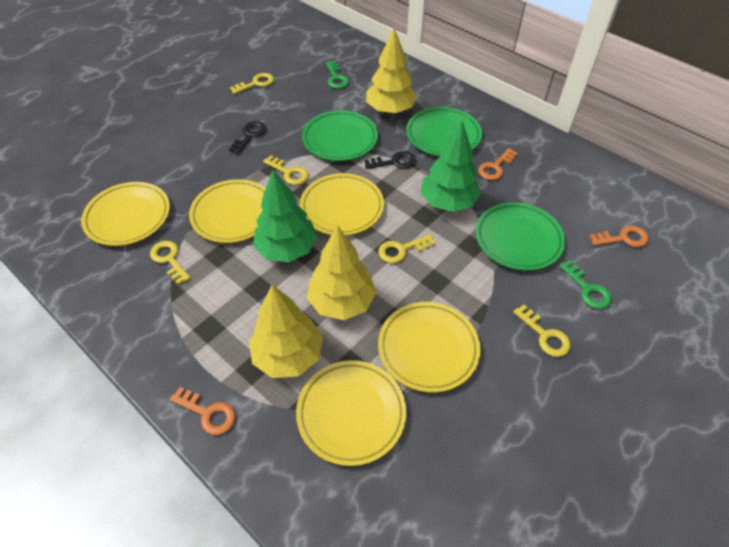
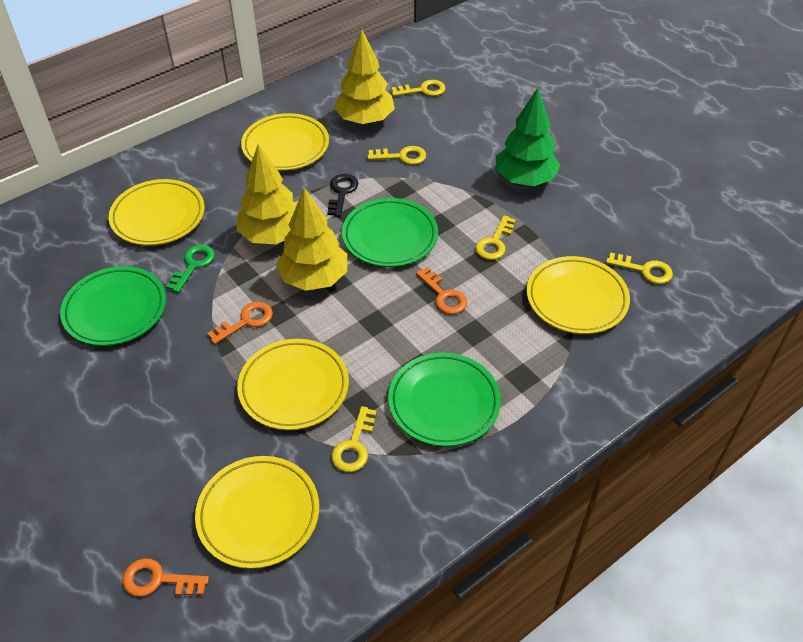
black key: 2 -> 1
green key: 2 -> 1
green tree: 2 -> 1

